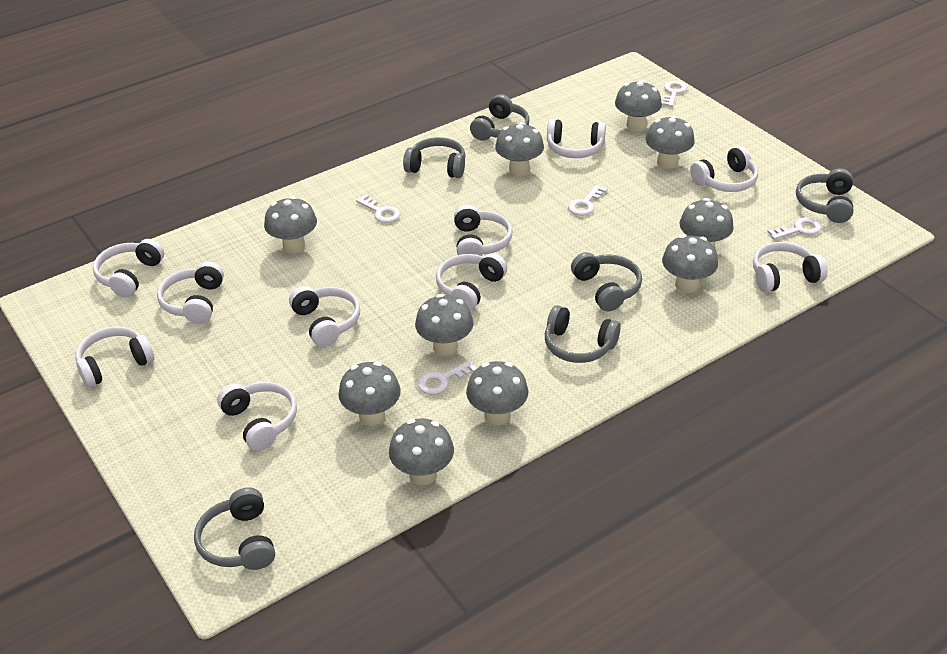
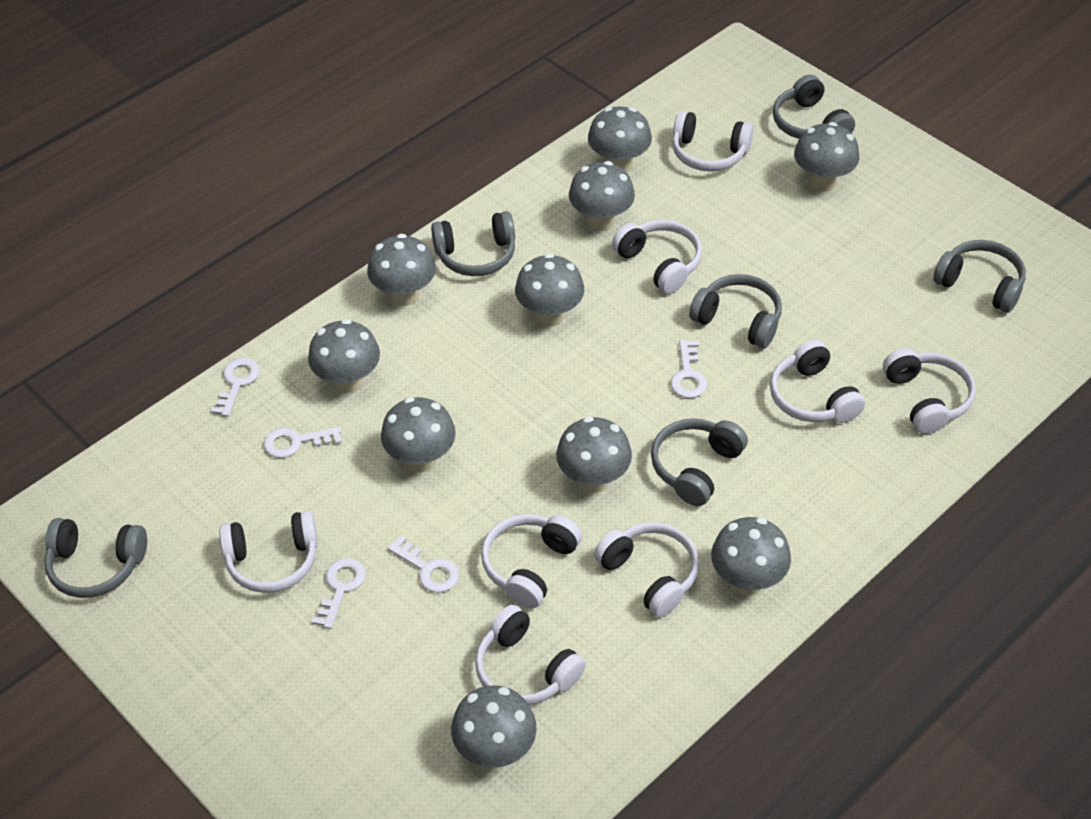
white headphones: 10 -> 8

